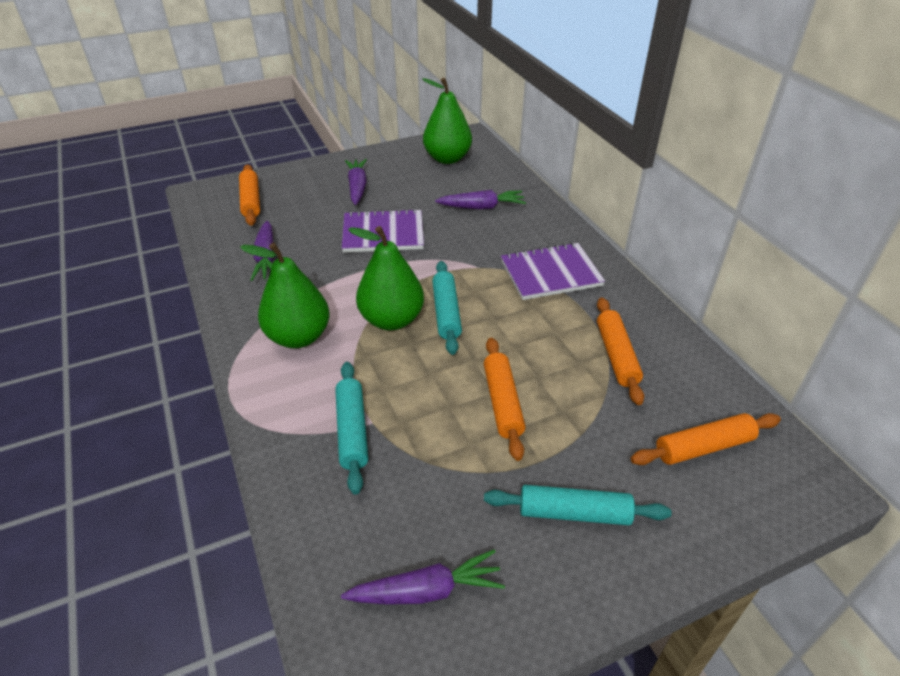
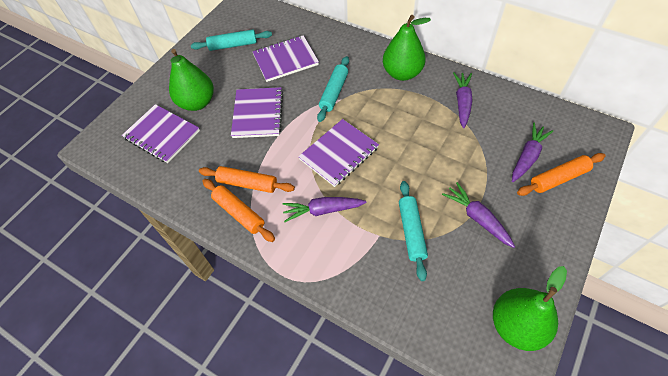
orange rolling pin: 4 -> 3
purple notebook: 2 -> 4

